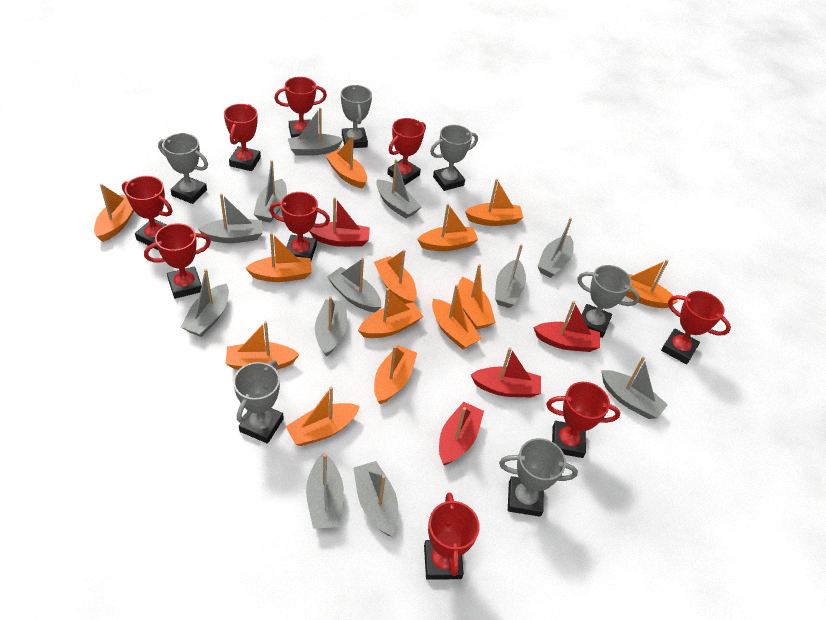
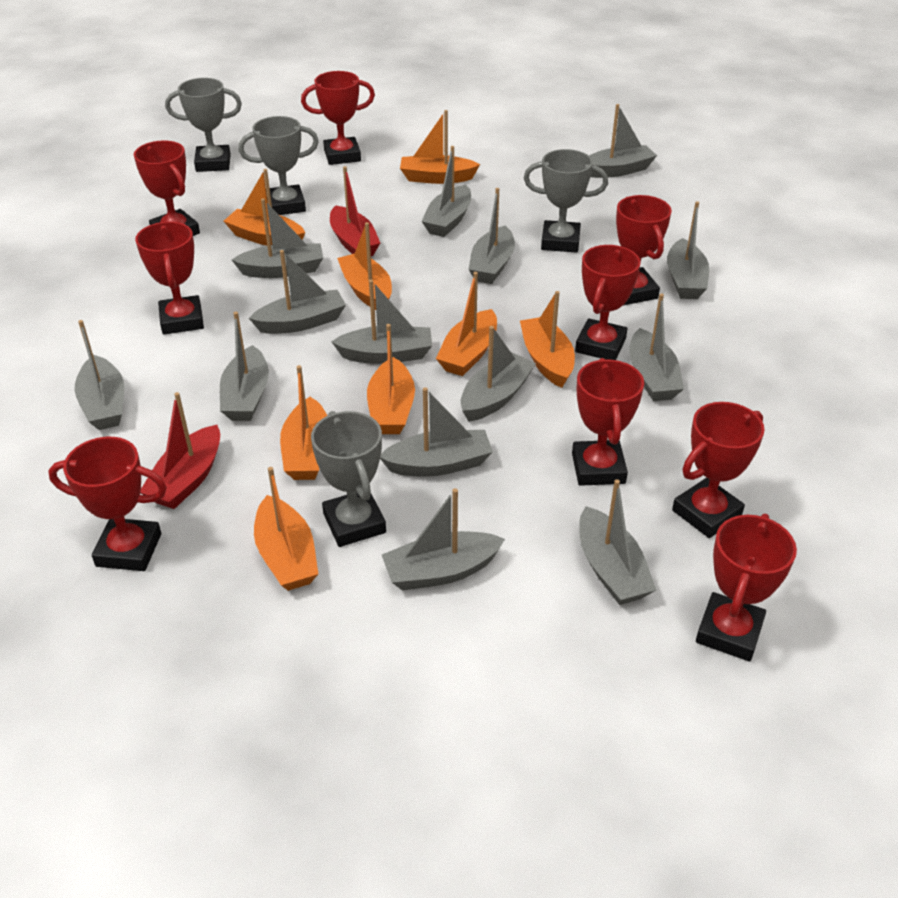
grey boat: 12 -> 14
grey trophy: 6 -> 4
orange boat: 13 -> 8
red boat: 4 -> 2

